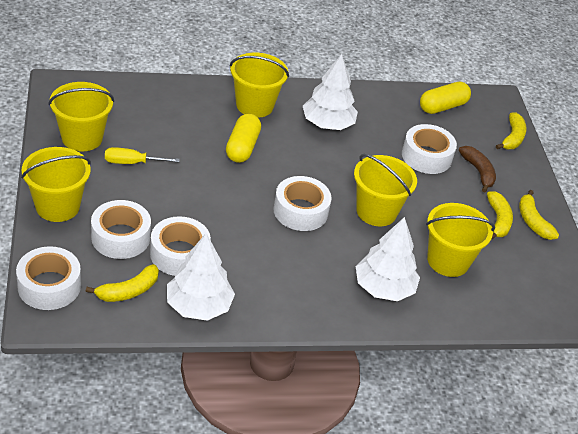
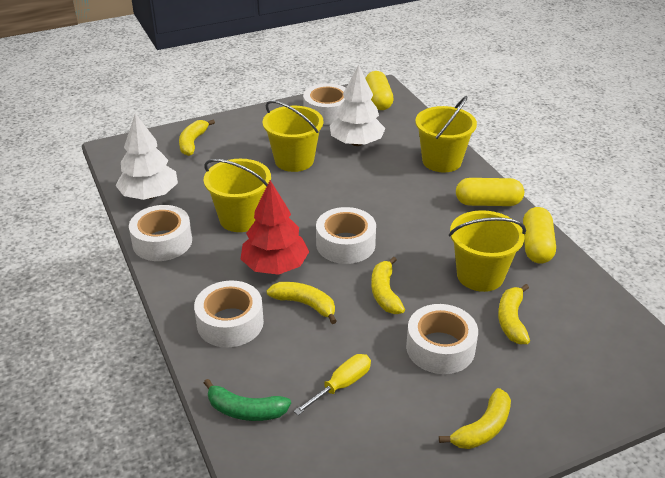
brown banana: 1 -> 0
green banana: 0 -> 1
red tree: 0 -> 1
white tree: 3 -> 2
yellow banana: 4 -> 5
yellow bucket: 5 -> 4
yellow capsule: 2 -> 3

